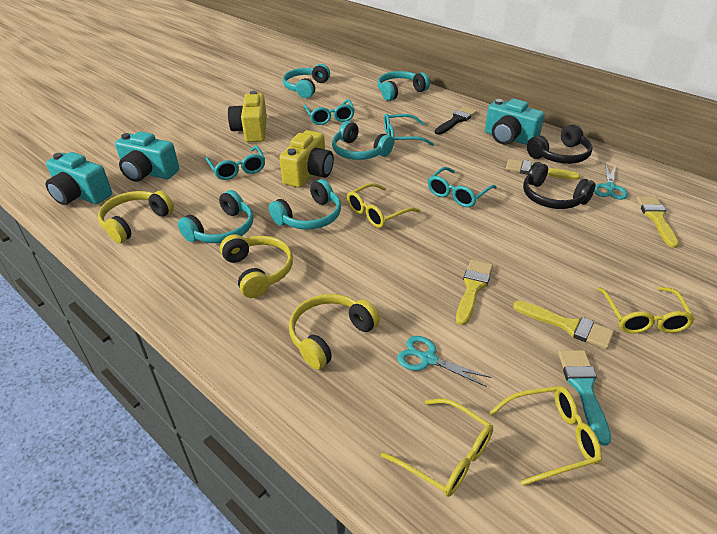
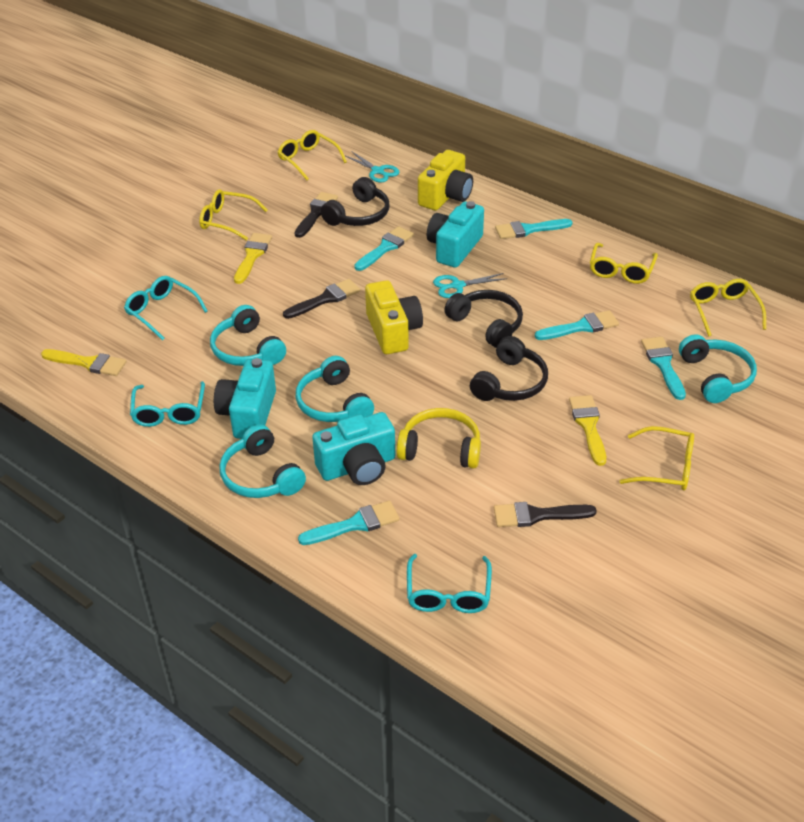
black brush: 1 -> 3
black headphones: 2 -> 3
turquoise brush: 1 -> 5
turquoise glasses: 4 -> 3
turquoise headphones: 5 -> 4
yellow brush: 4 -> 3
yellow glasses: 4 -> 5
yellow headphones: 3 -> 1

